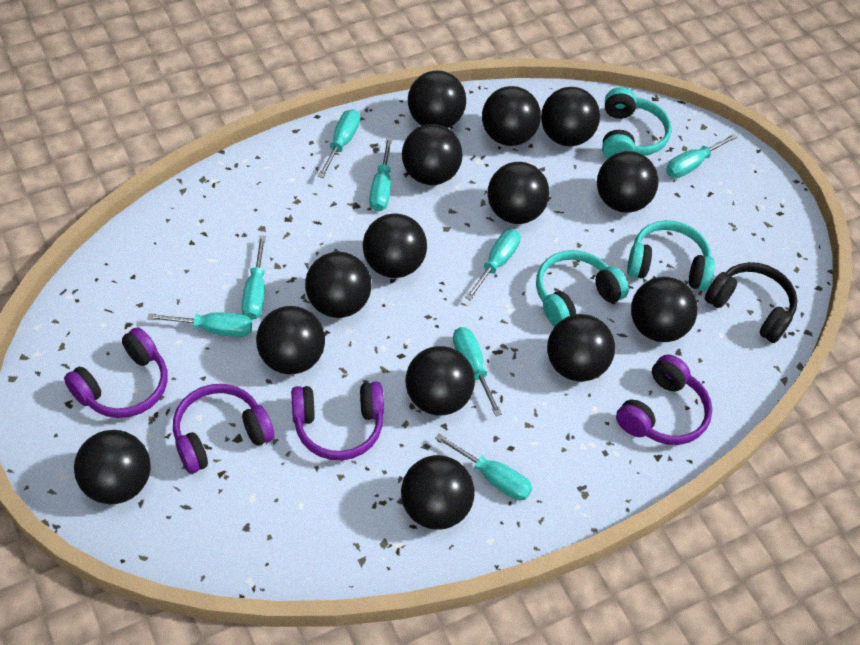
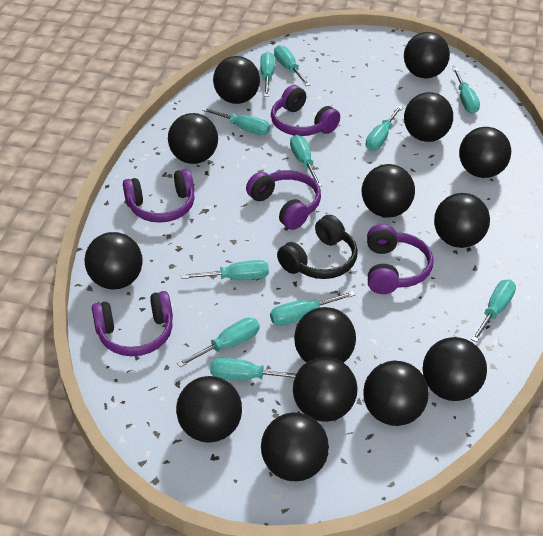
purple headphones: 4 -> 5
turquoise headphones: 3 -> 0
turquoise screwdriver: 8 -> 11

